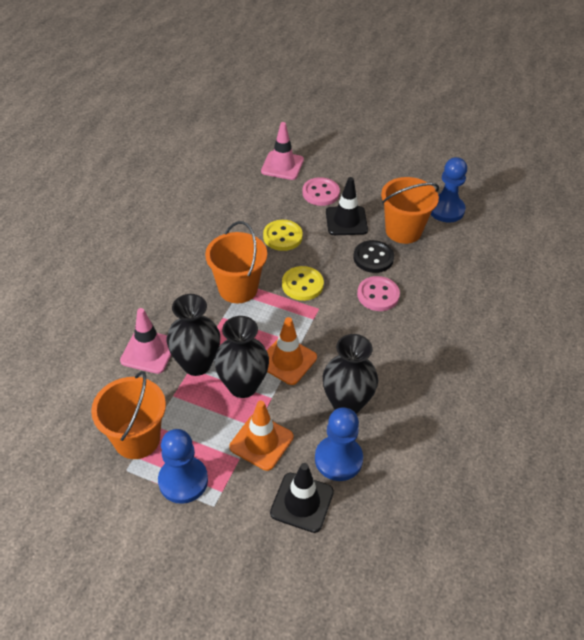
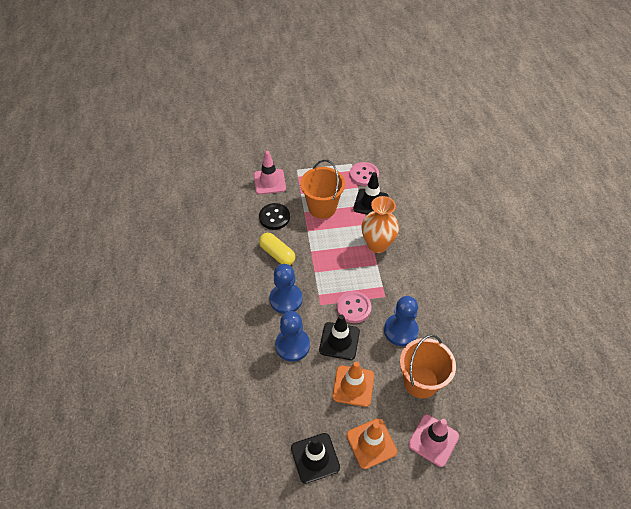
black traffic cone: 2 -> 3
black vase: 3 -> 0
orange bucket: 3 -> 2
orange vase: 0 -> 1
yellow button: 2 -> 0
yellow capsule: 0 -> 1

